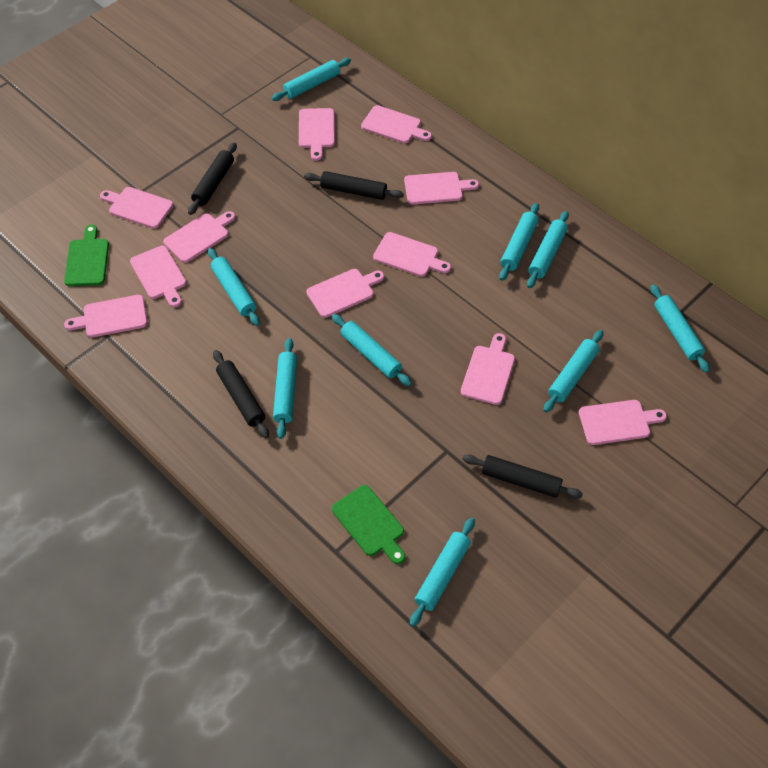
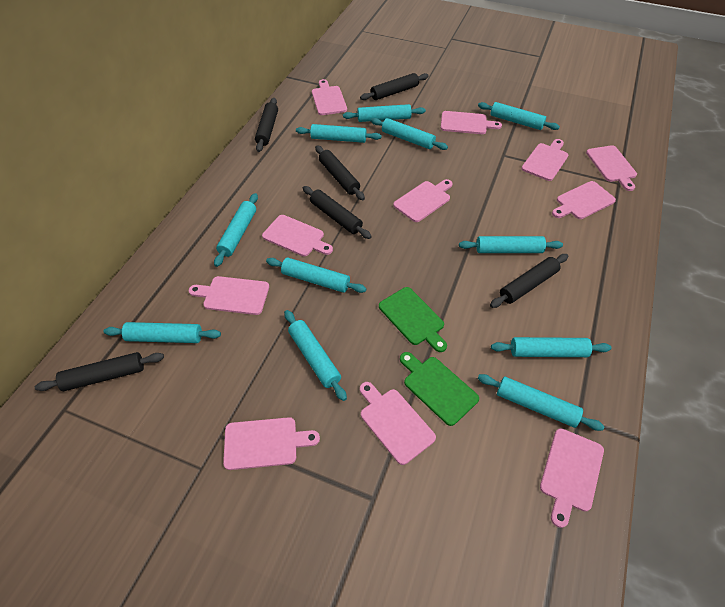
black rolling pin: 4 -> 6
turquoise rolling pin: 9 -> 11

